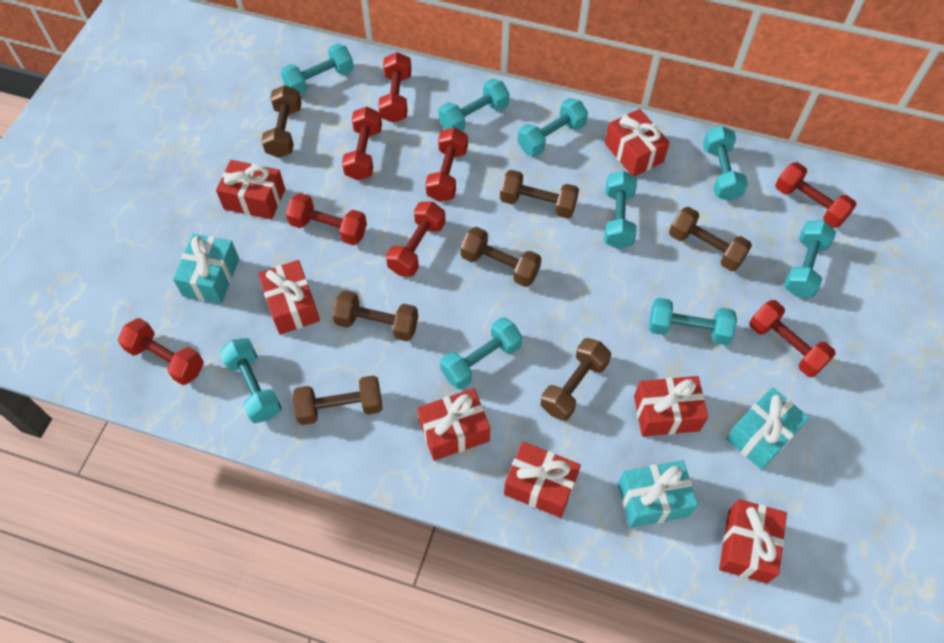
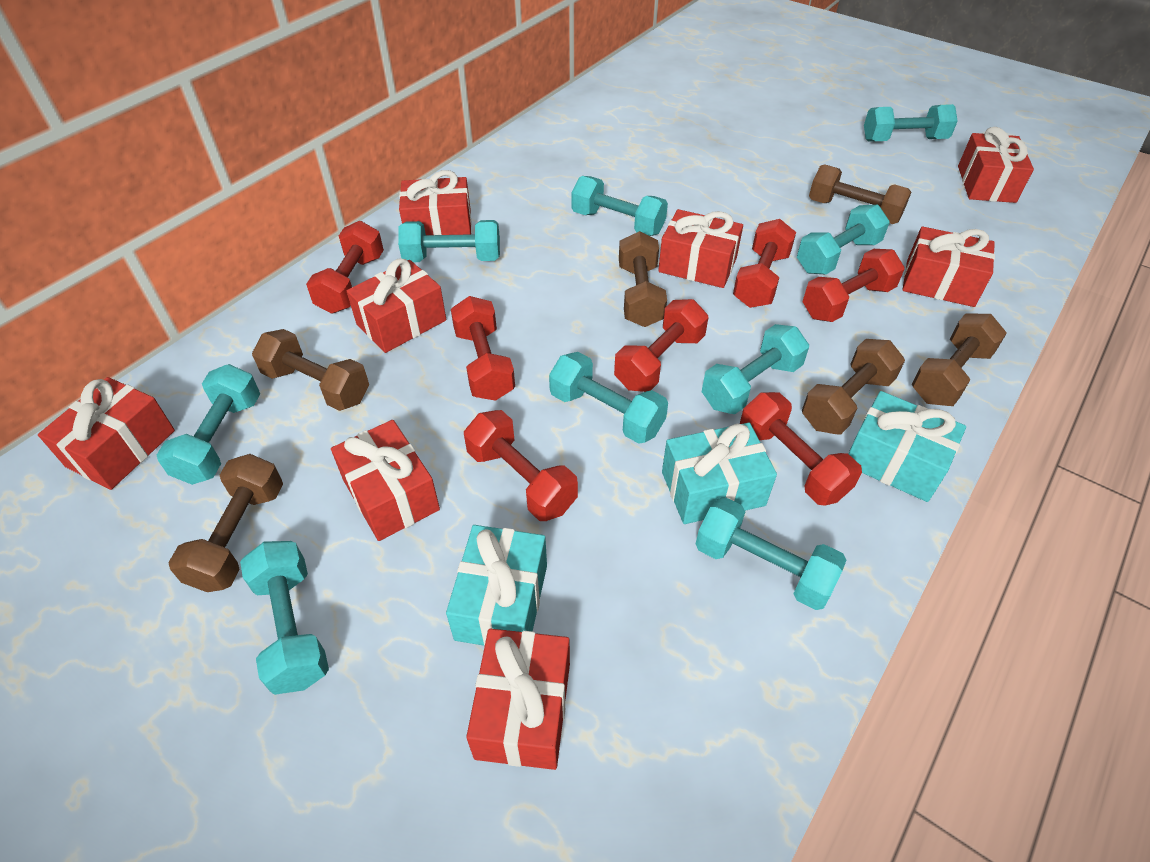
brown dumbbell: 7 -> 6
red dumbbell: 8 -> 7
red gift: 7 -> 8

